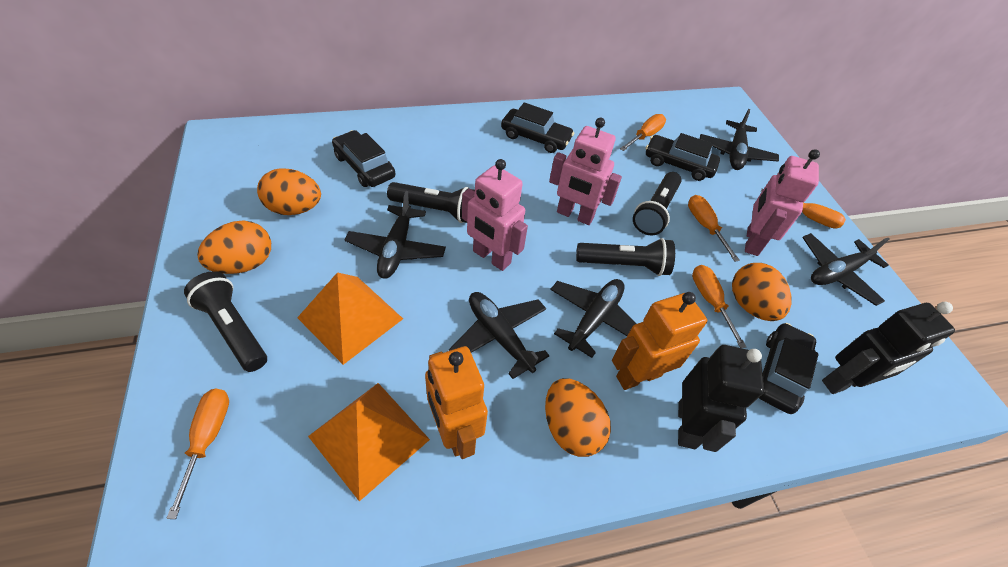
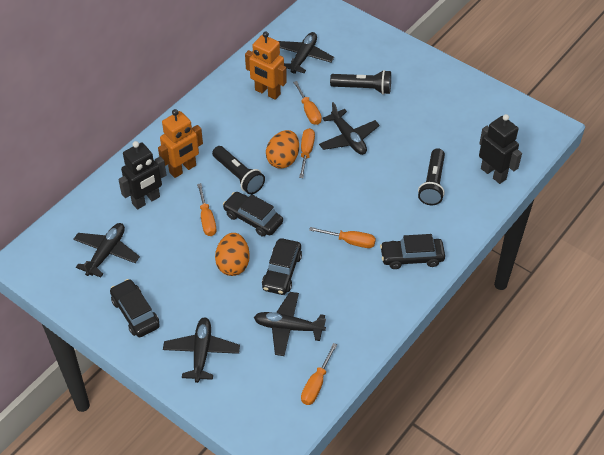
black flashlight: 4 -> 3
orange egg: 4 -> 2
orange pyramid: 2 -> 0
pink robot: 3 -> 0

